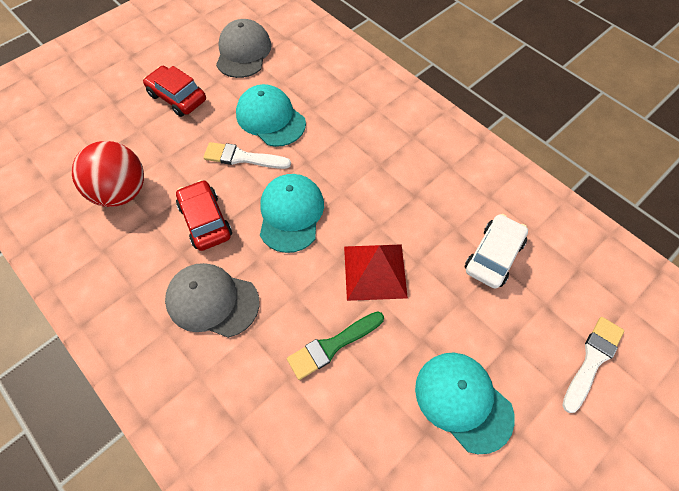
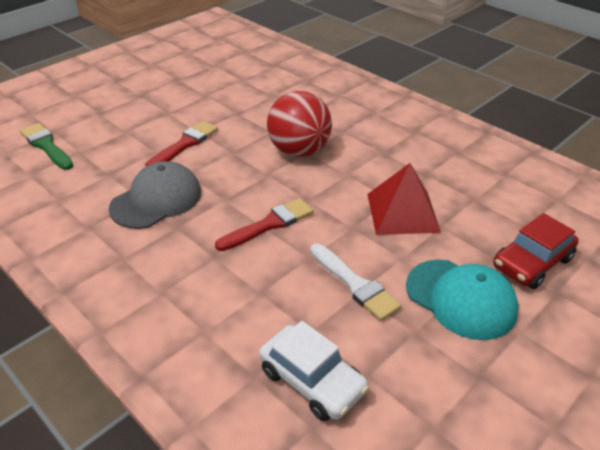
grey cap: 2 -> 1
red brush: 0 -> 2
red car: 2 -> 1
turquoise cap: 3 -> 1
white brush: 2 -> 1

